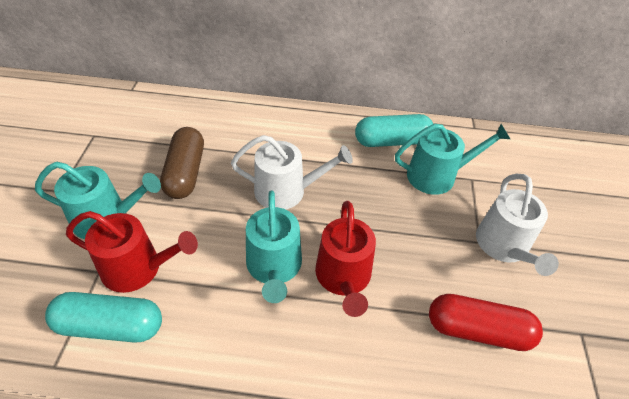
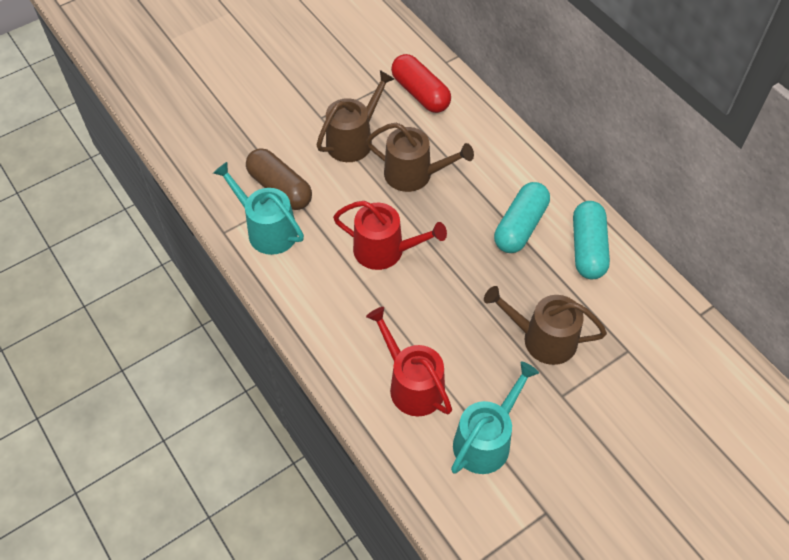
brown watering can: 0 -> 3
turquoise watering can: 3 -> 2
white watering can: 2 -> 0

